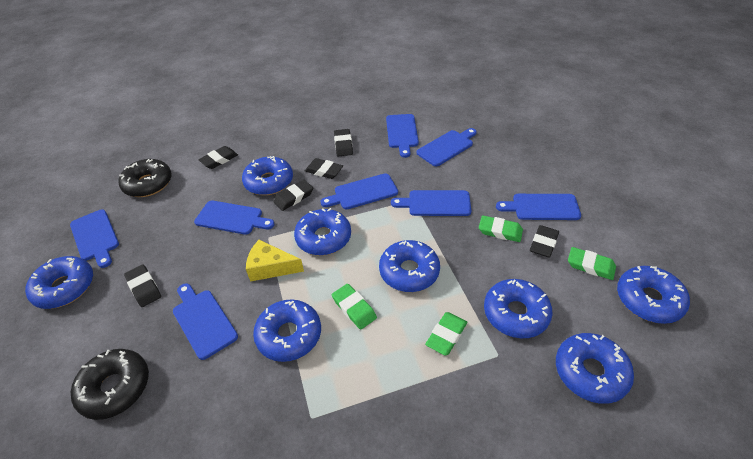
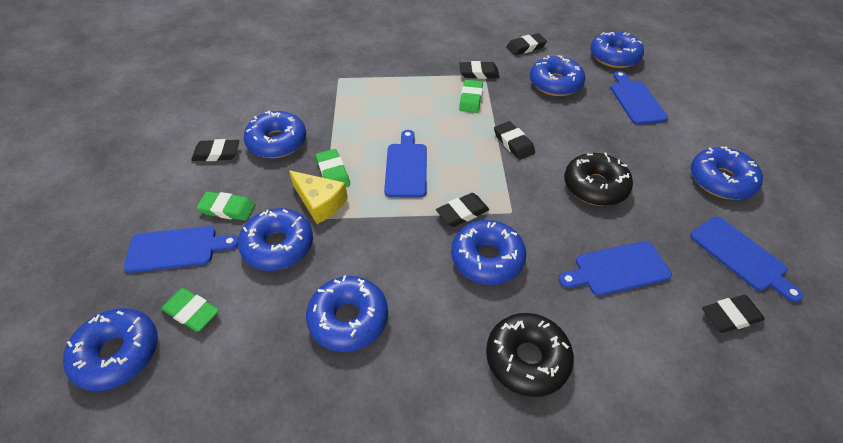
blue cutting board: 8 -> 5

